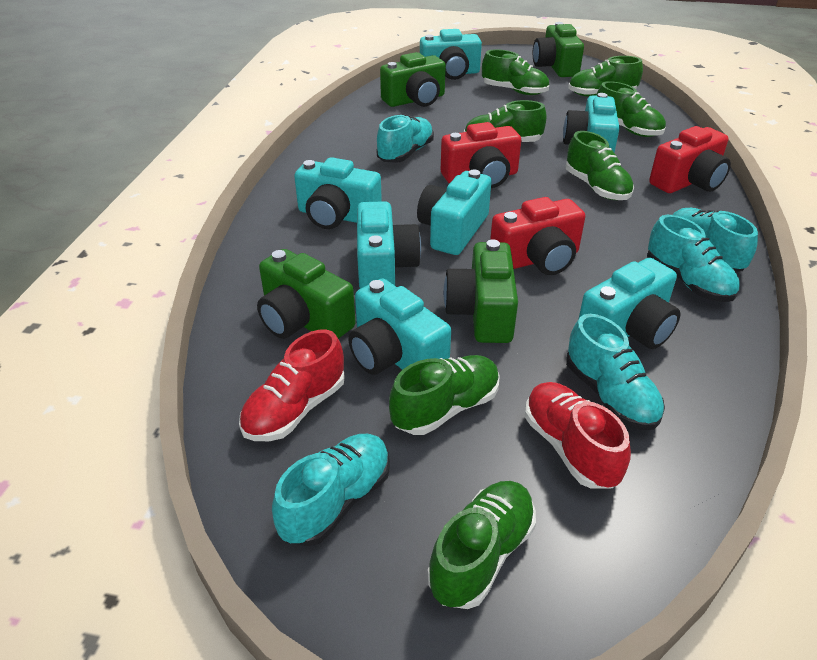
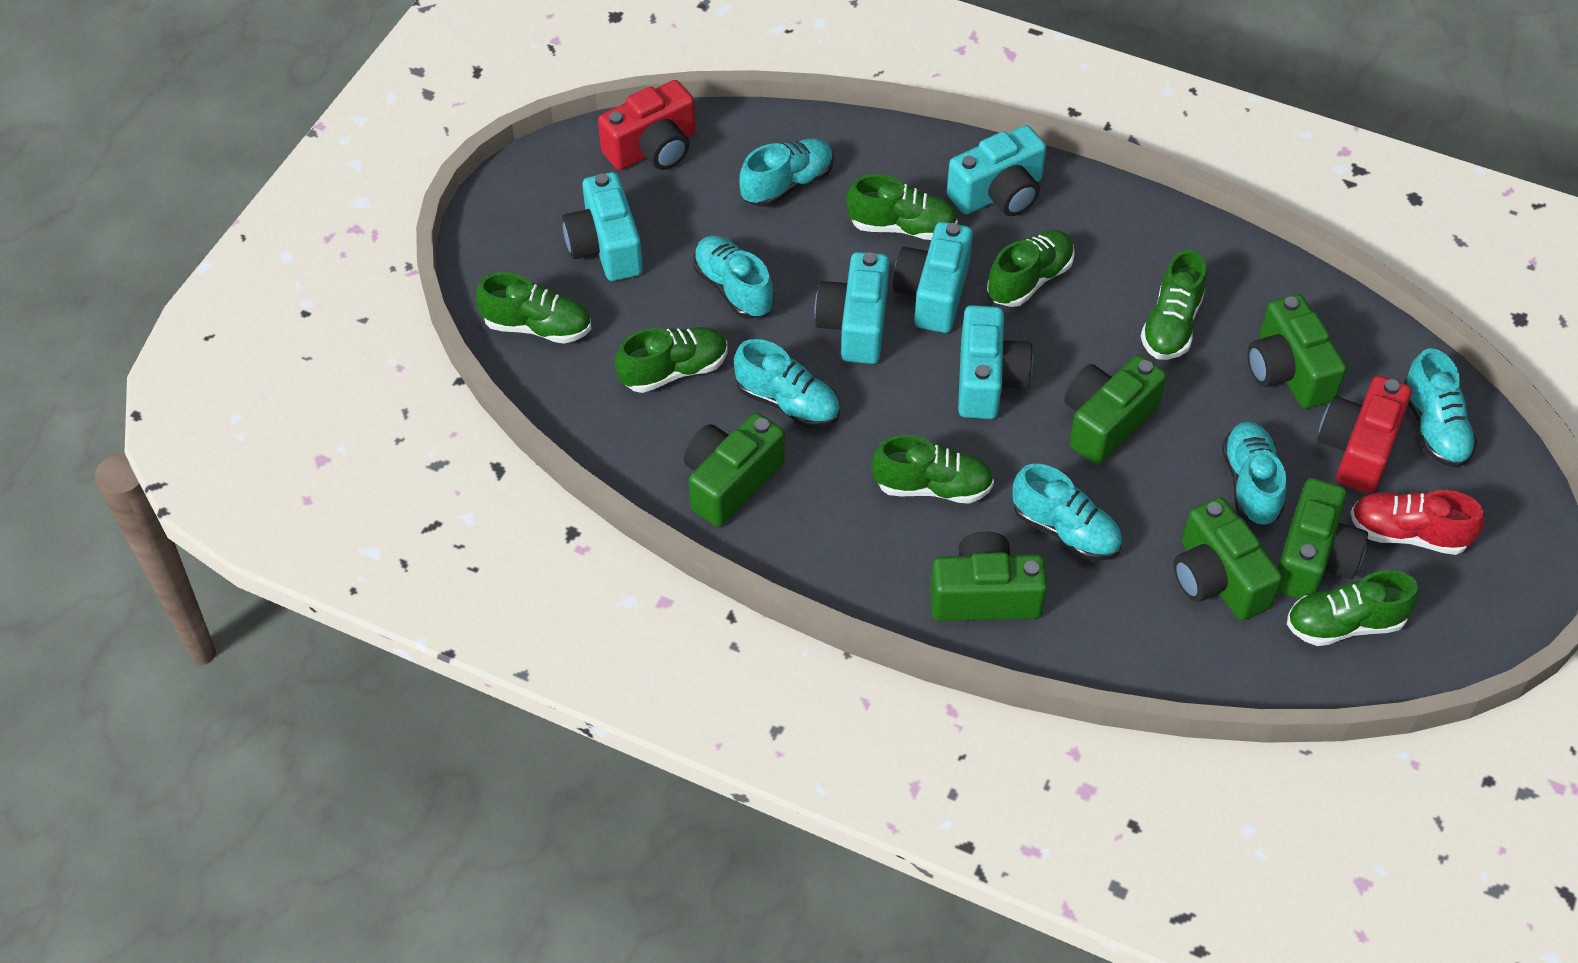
green camera: 4 -> 6
red camera: 3 -> 2
red shoe: 2 -> 1
turquoise camera: 7 -> 5
turquoise shoe: 5 -> 6

